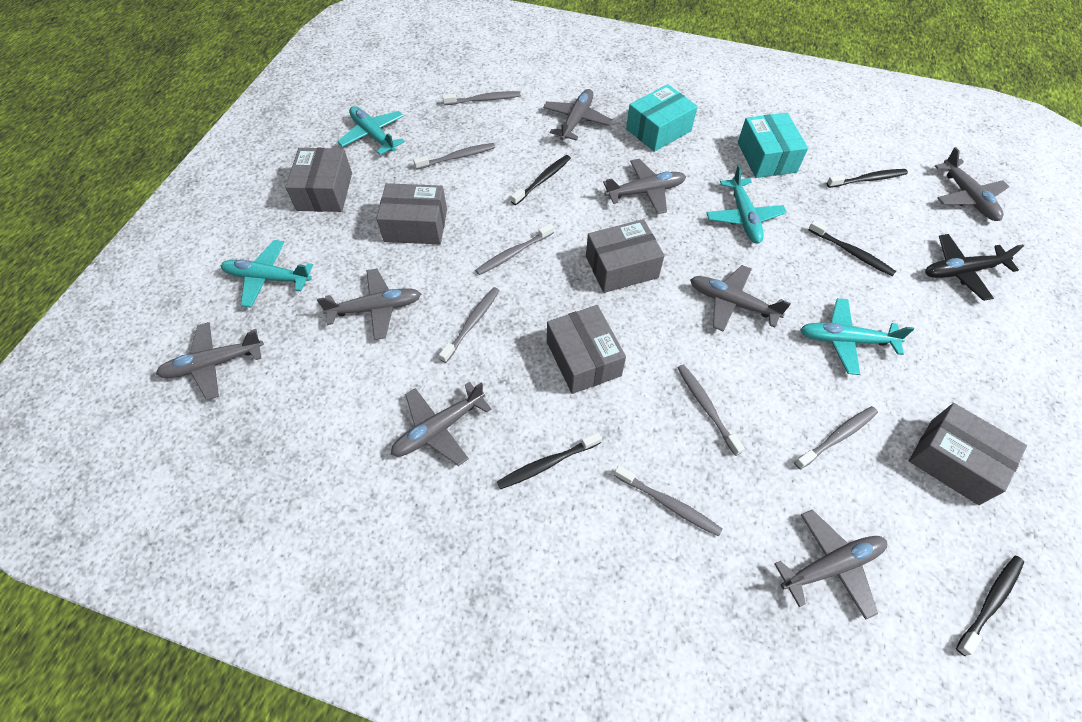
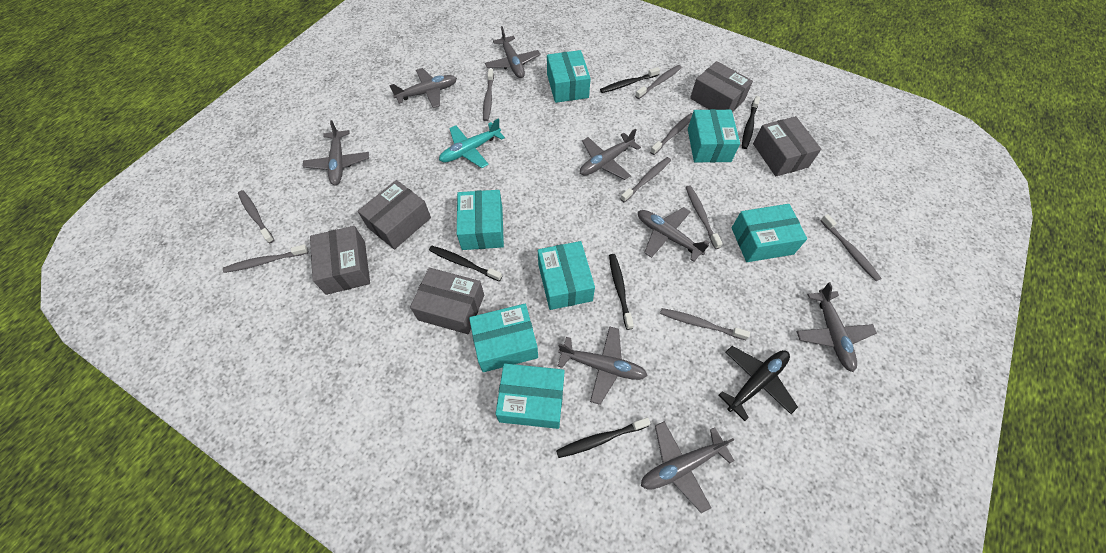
grey toothbrush: 7 -> 9
turquoise box: 2 -> 7
turquoise plane: 4 -> 1

